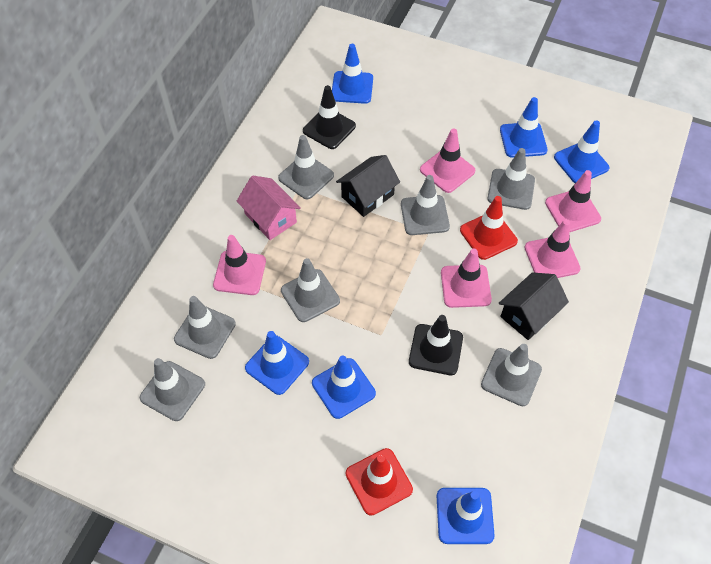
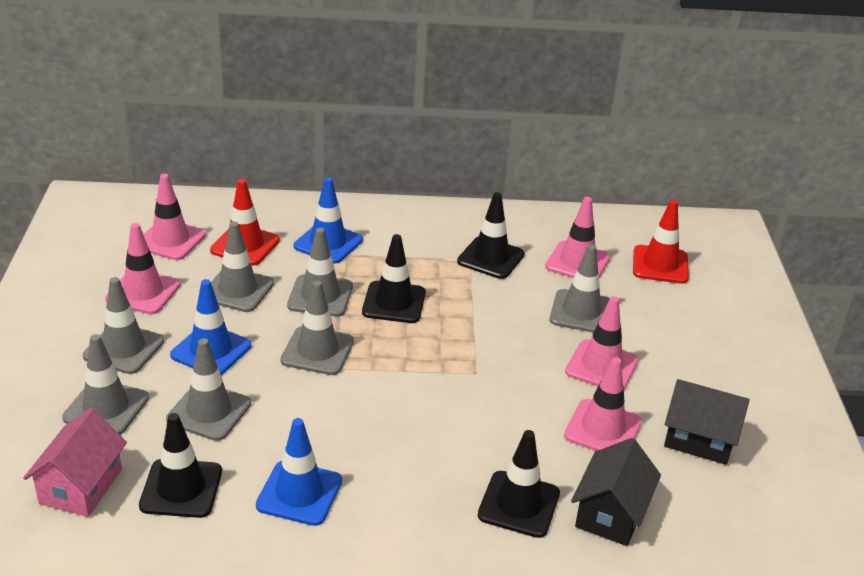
black traffic cone: 2 -> 4
blue traffic cone: 6 -> 3

